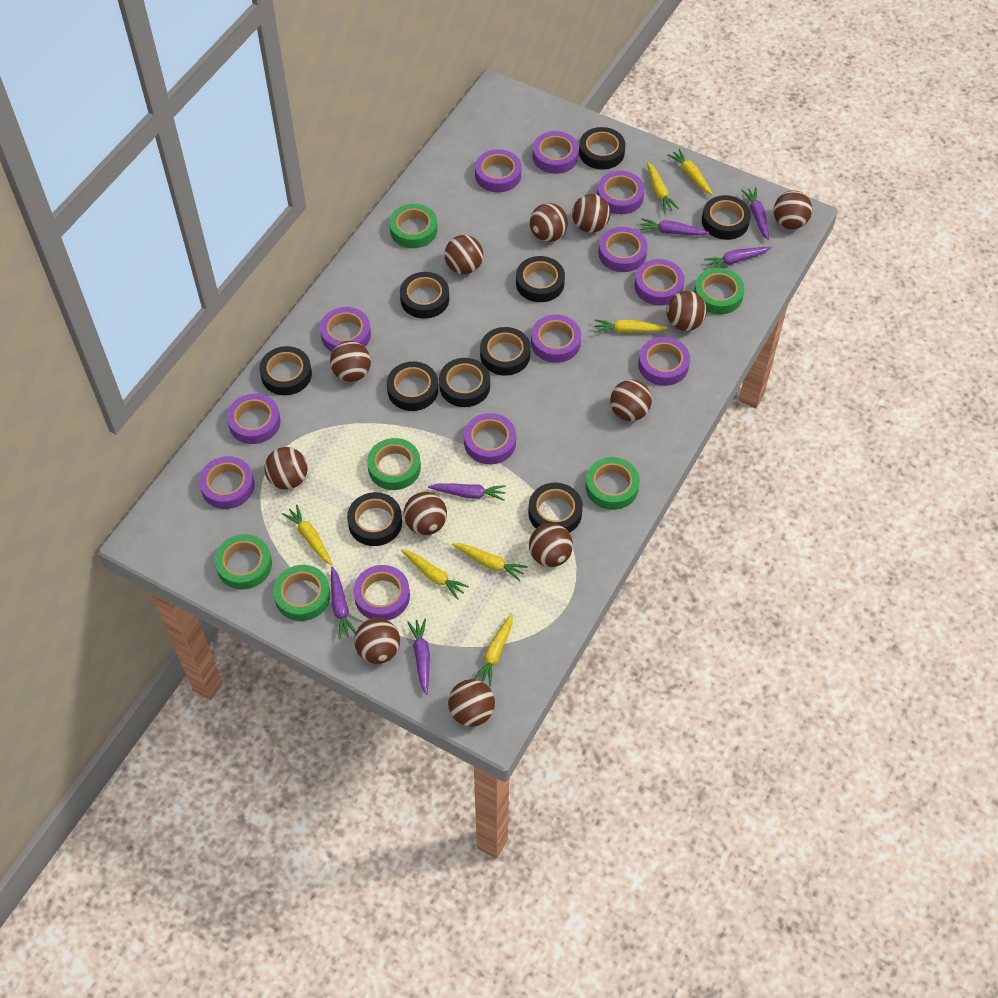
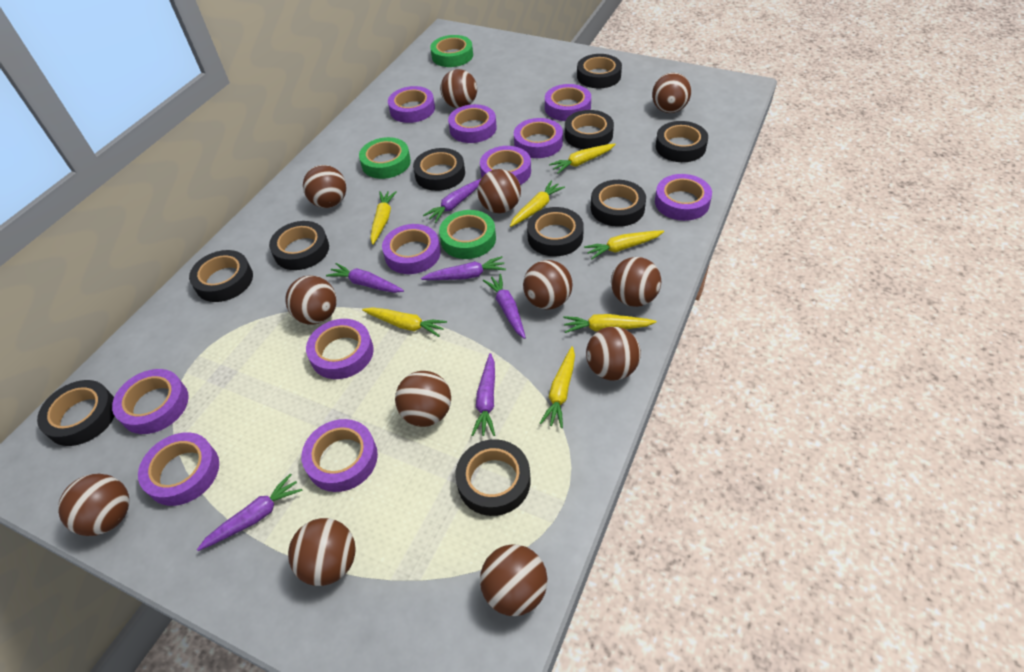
green tape: 6 -> 3
purple tape: 12 -> 11

